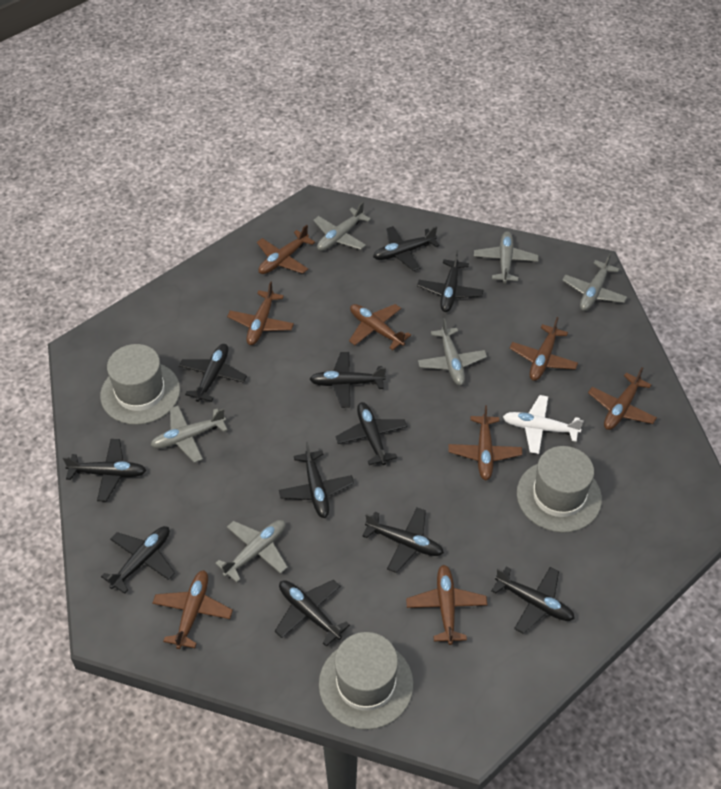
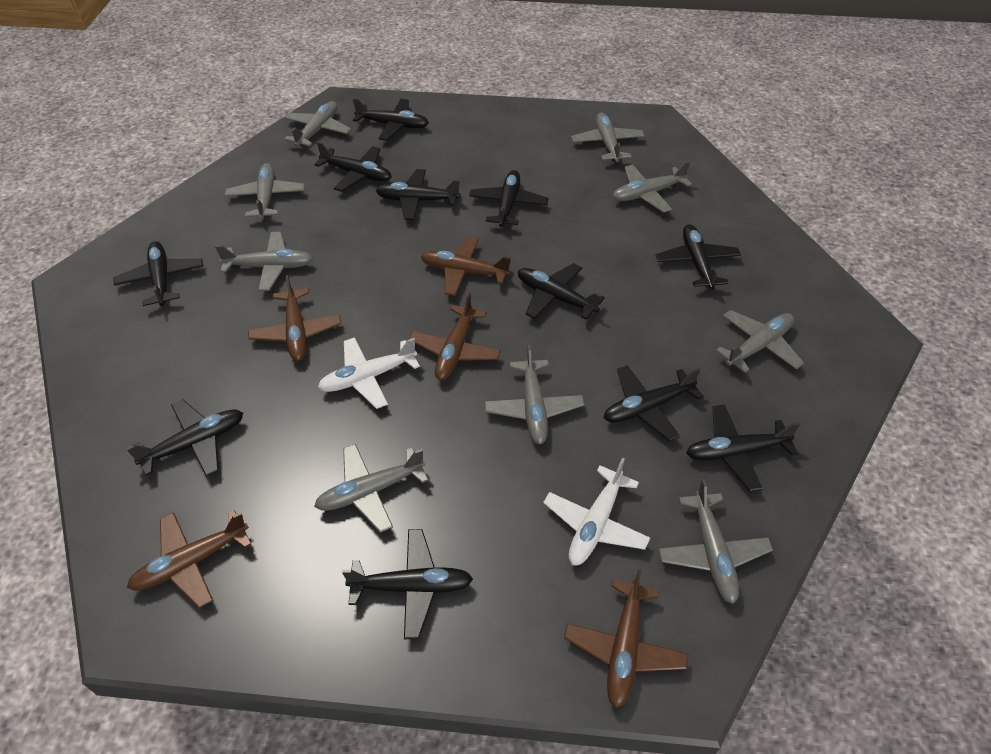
brown plane: 8 -> 5
grey hat: 3 -> 0
grey plane: 6 -> 9
white plane: 1 -> 2

